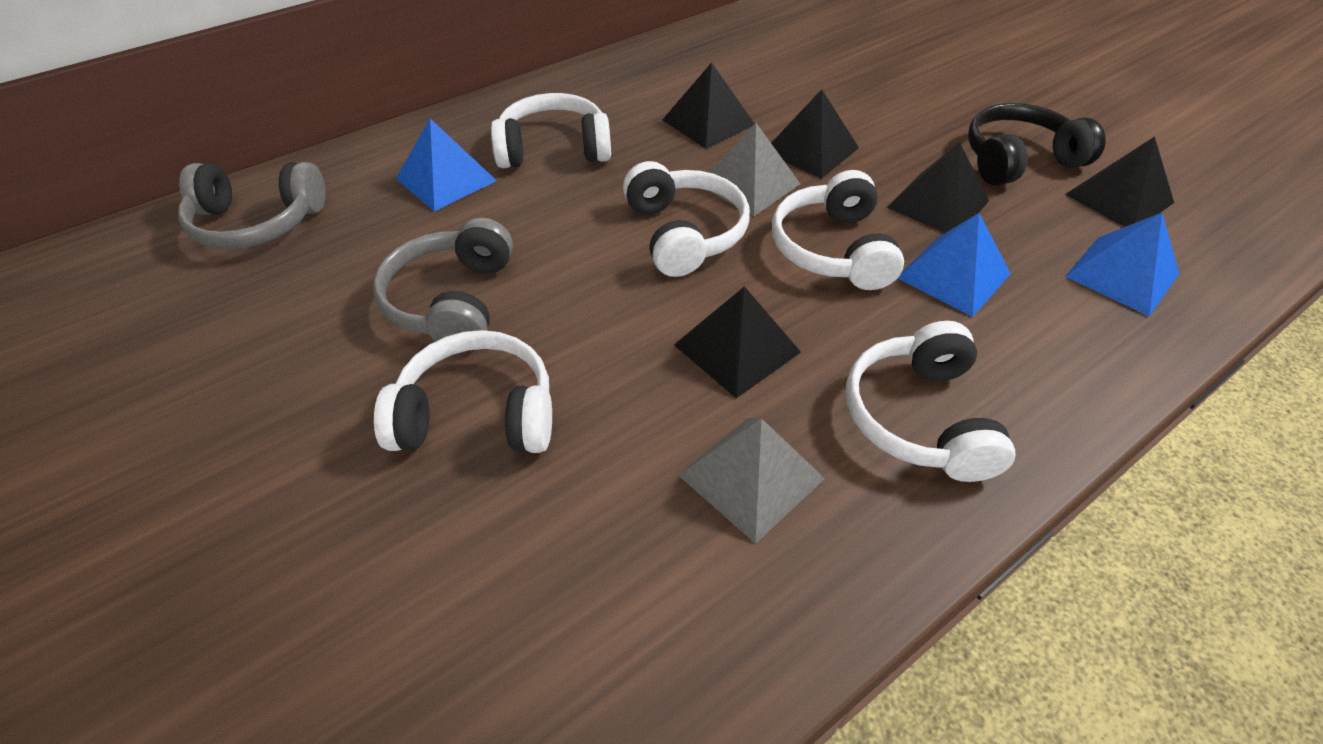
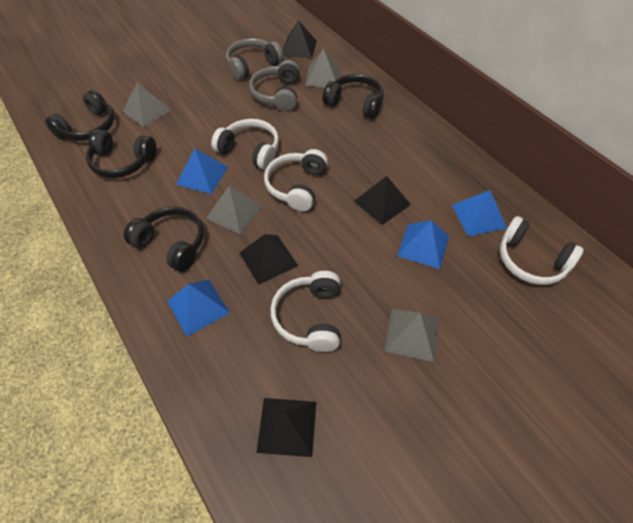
black headphones: 1 -> 4
black pyramid: 5 -> 4
blue pyramid: 3 -> 4
grey pyramid: 2 -> 4
white headphones: 5 -> 4

